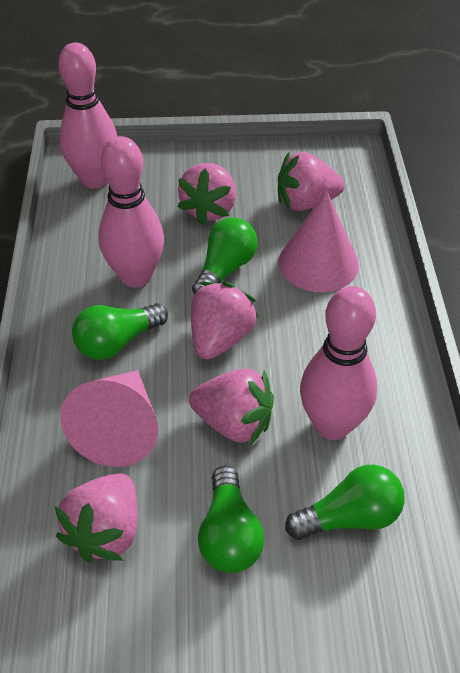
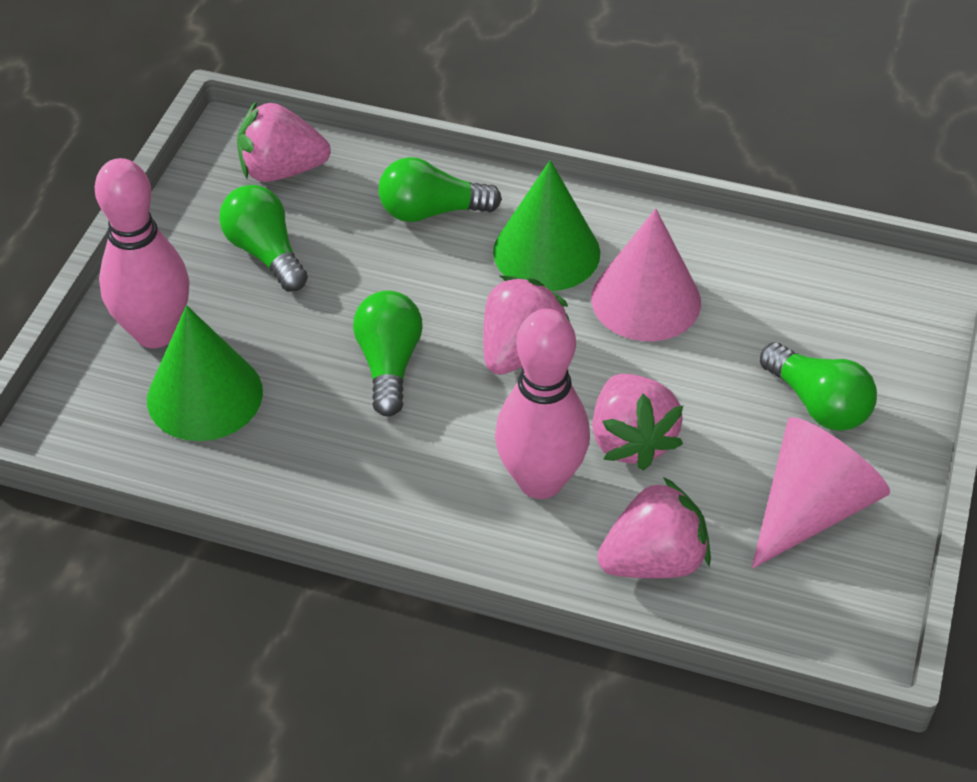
green cone: 0 -> 2
pink bowling pin: 3 -> 2
pink strawberry: 5 -> 4

